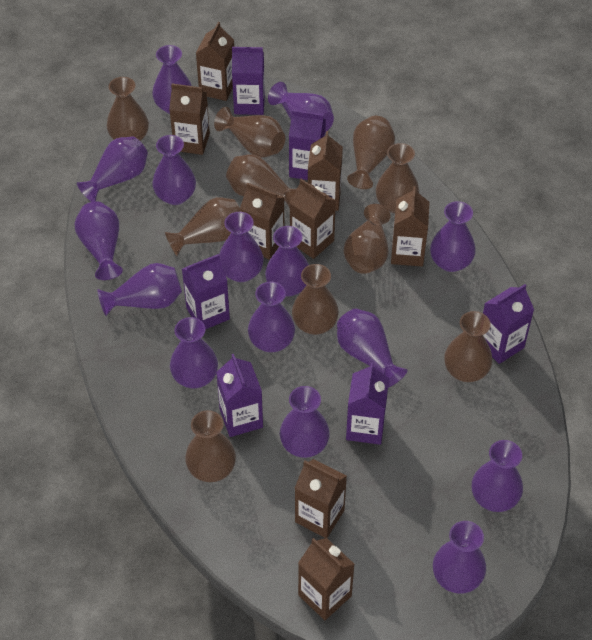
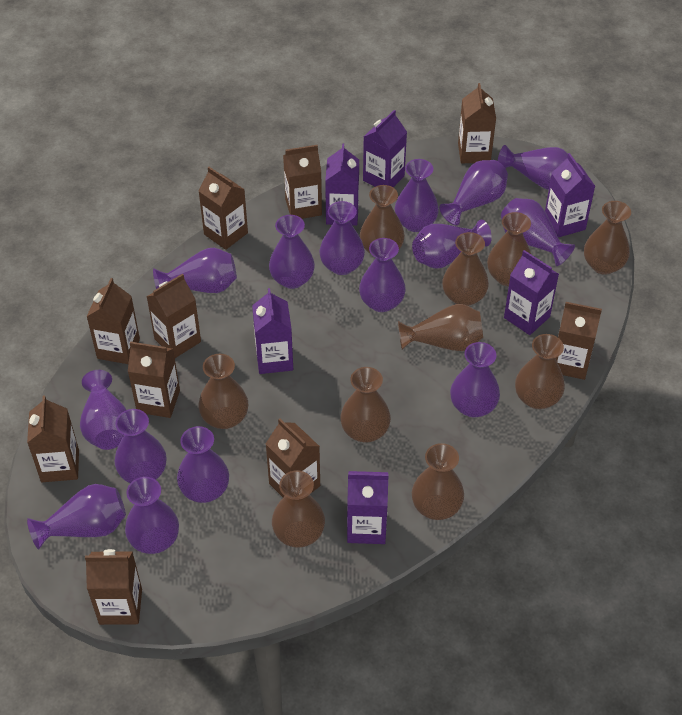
brown carton: 8 -> 10

